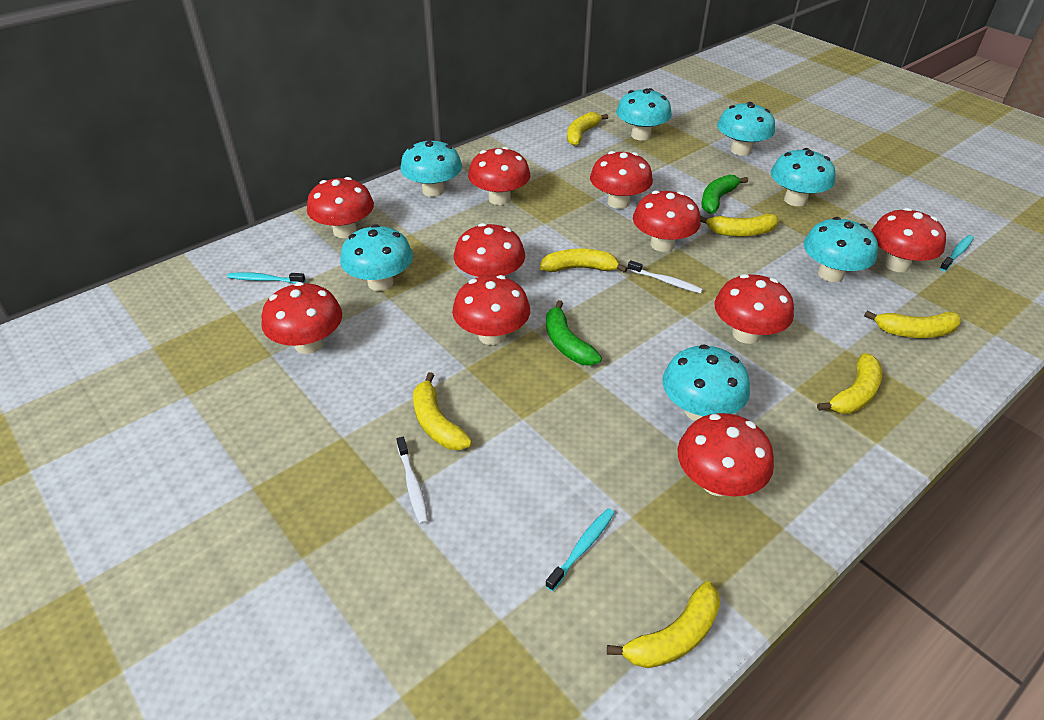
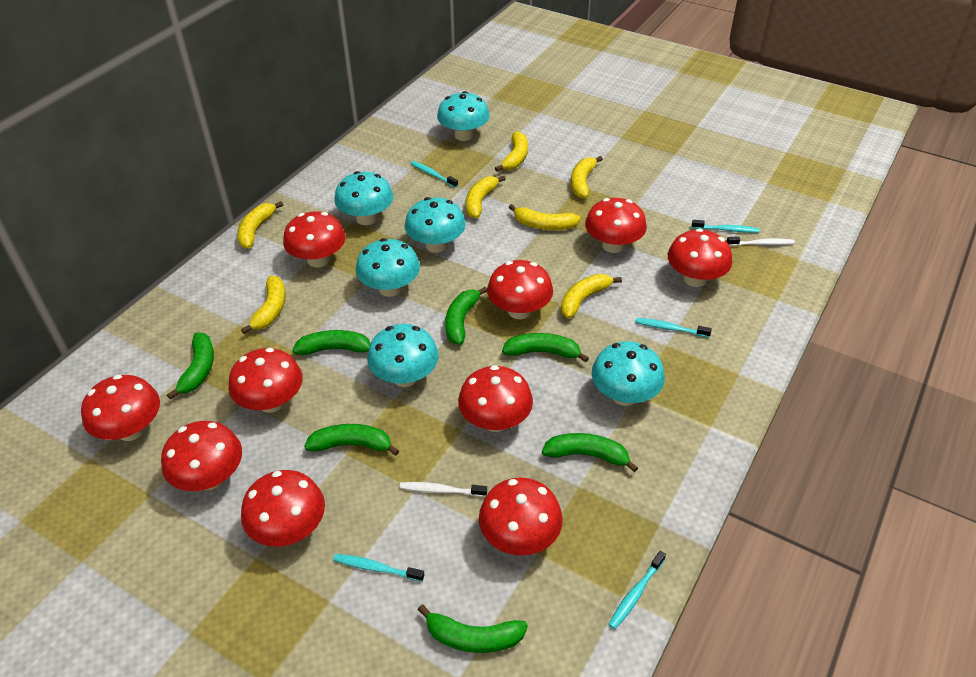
green banana: 2 -> 7
turquoise mushroom: 7 -> 6
turquoise toothbrush: 3 -> 5

